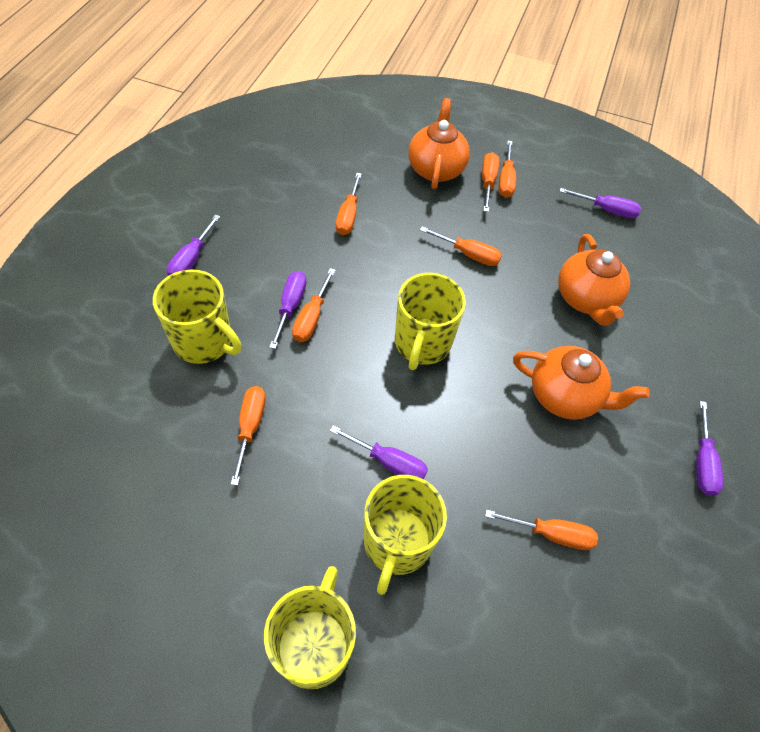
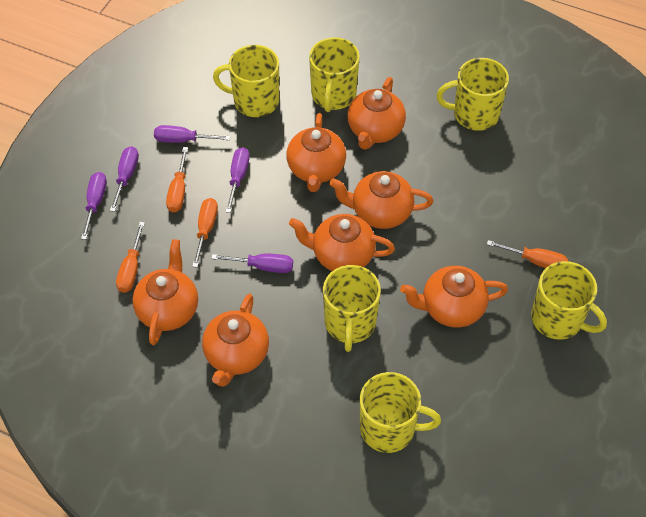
orange screwdriver: 7 -> 4
orange teapot: 3 -> 7
yellow mug: 4 -> 6

